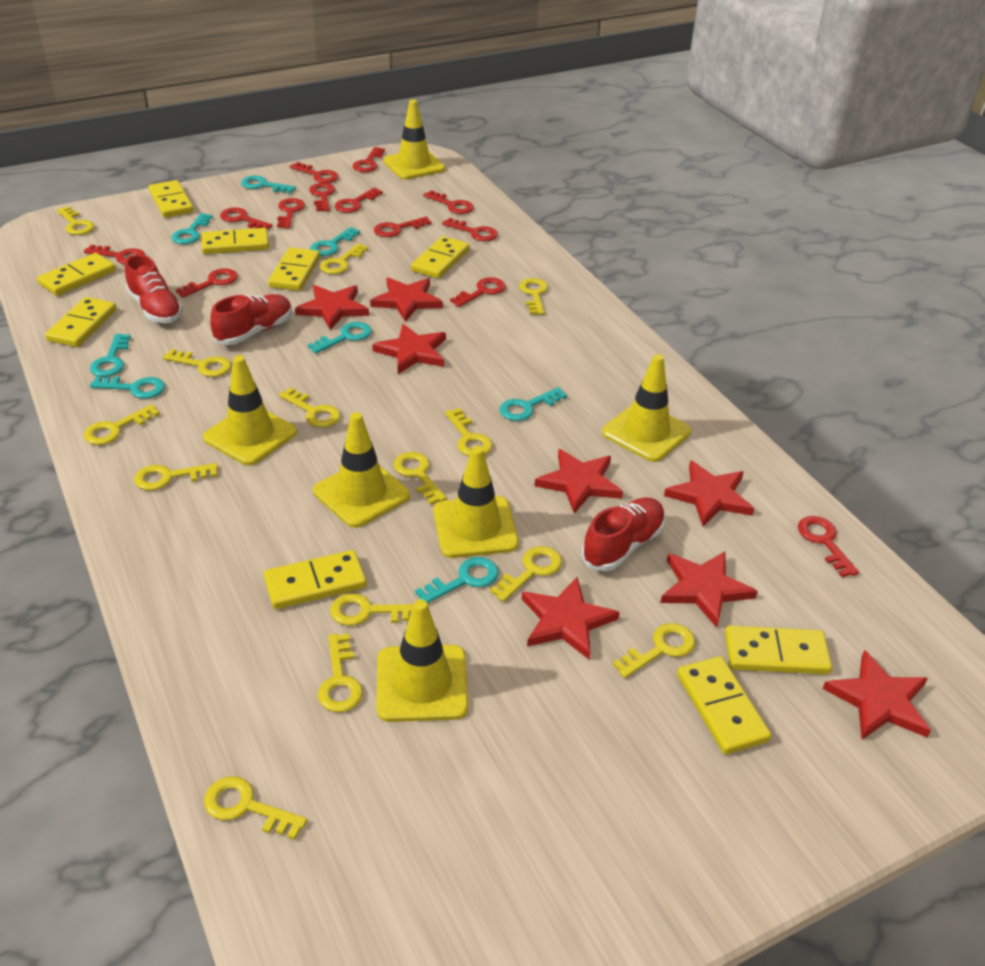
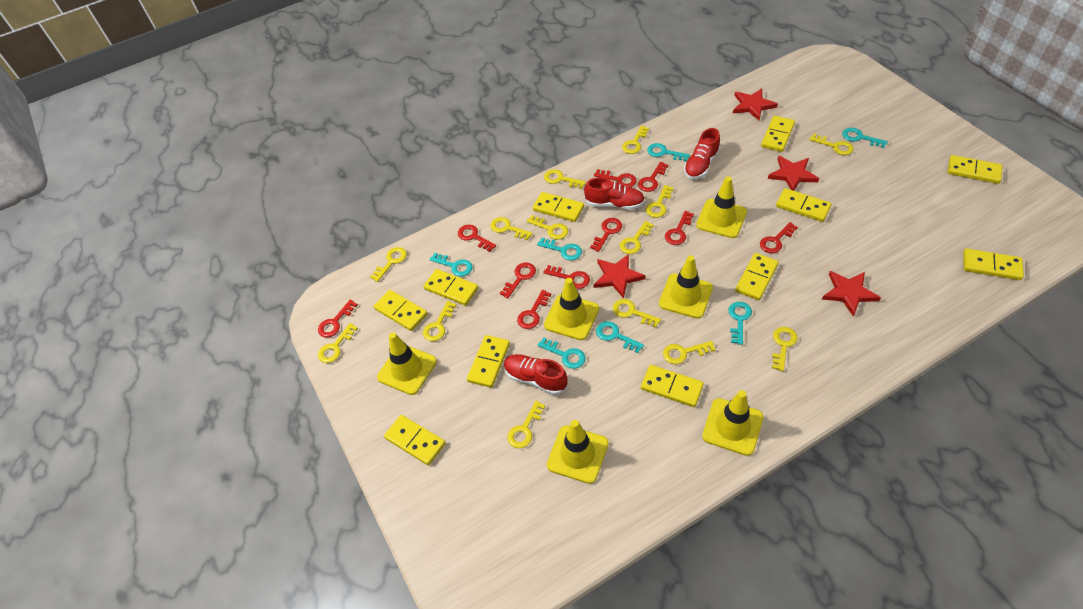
red key: 13 -> 10
red star: 8 -> 4
turquoise key: 8 -> 7
yellow domino: 9 -> 11

